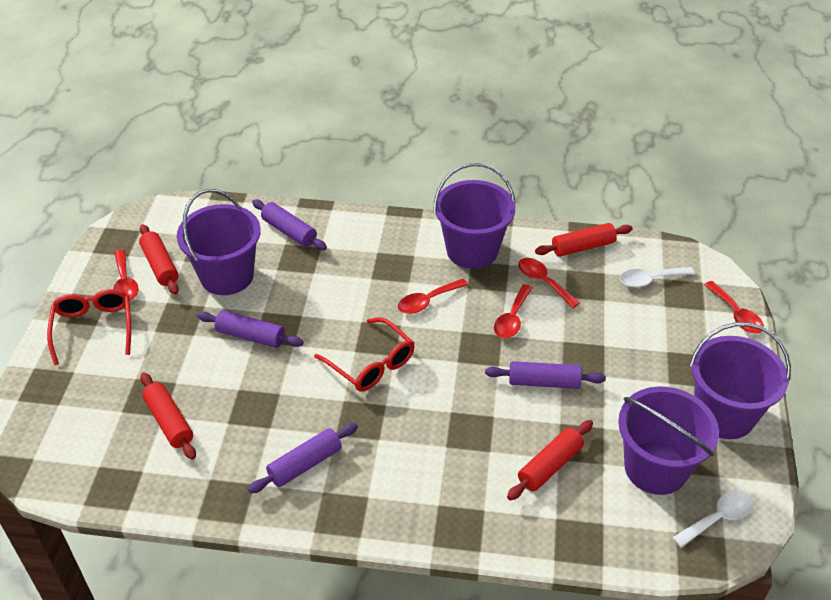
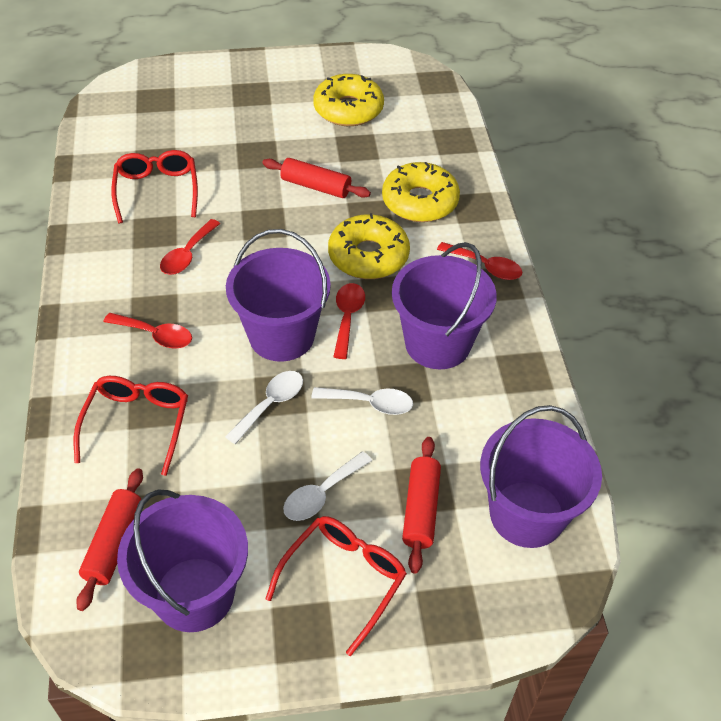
purple rolling pin: 4 -> 0
red glasses: 2 -> 3
red rolling pin: 4 -> 3
red spoon: 5 -> 4
white spoon: 2 -> 3
yellow donut: 0 -> 3

